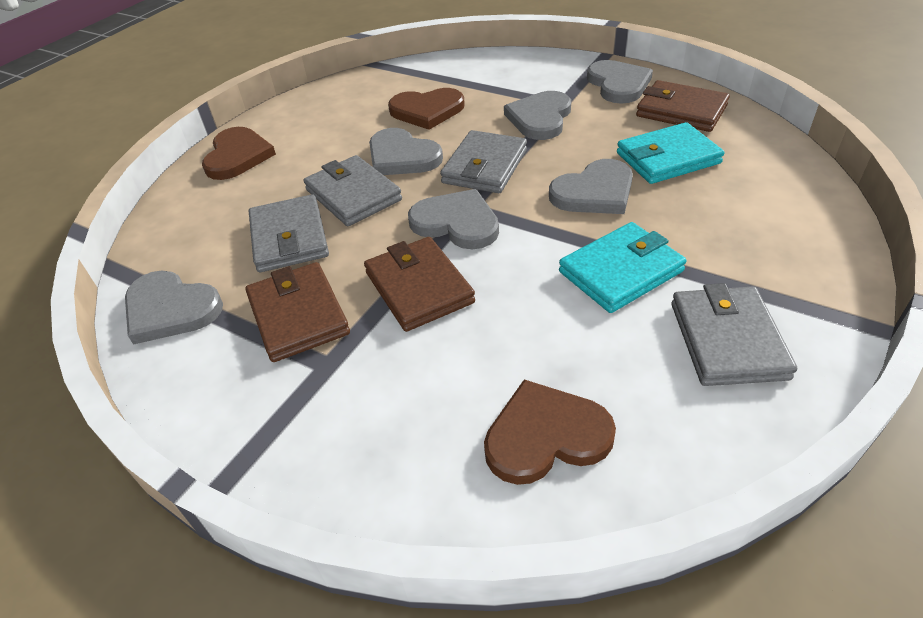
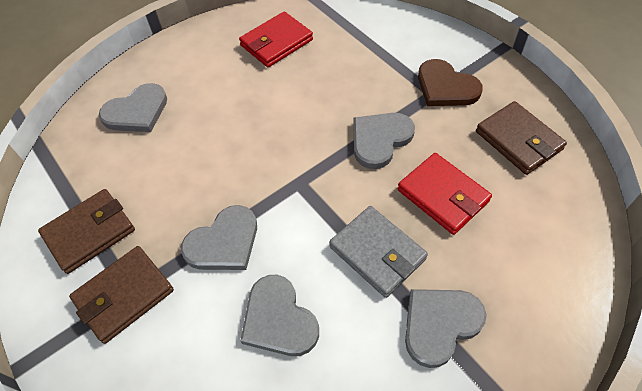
brown heart: 3 -> 1
grey heart: 6 -> 5
grey wallet: 4 -> 1
red wallet: 0 -> 2
turquoise wallet: 2 -> 0

